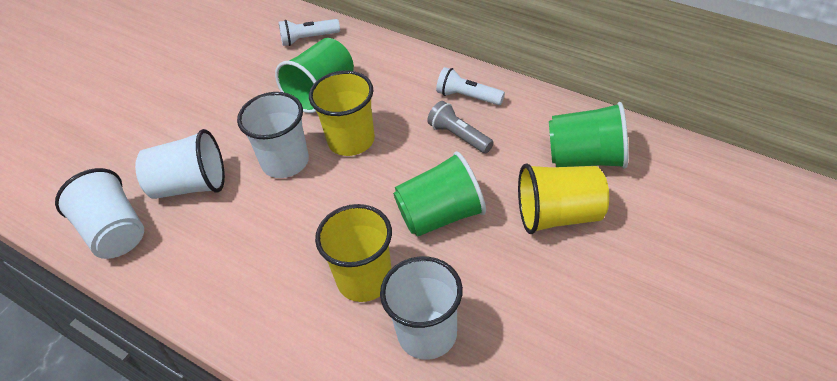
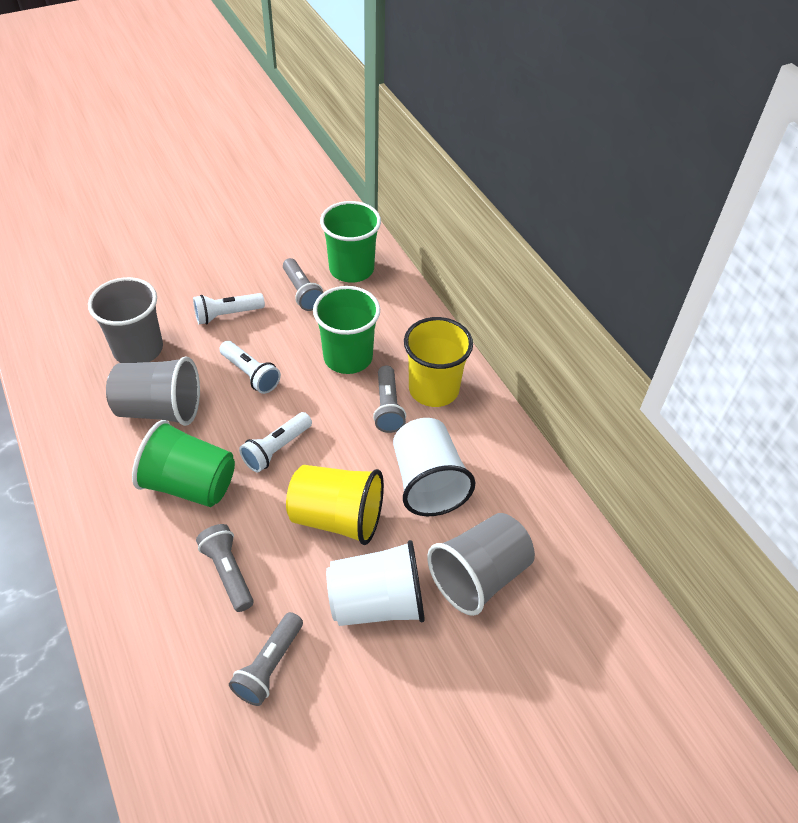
grey cup: 0 -> 3
grey flashlight: 1 -> 4
white cup: 4 -> 2
white flashlight: 2 -> 3
yellow cup: 3 -> 2

